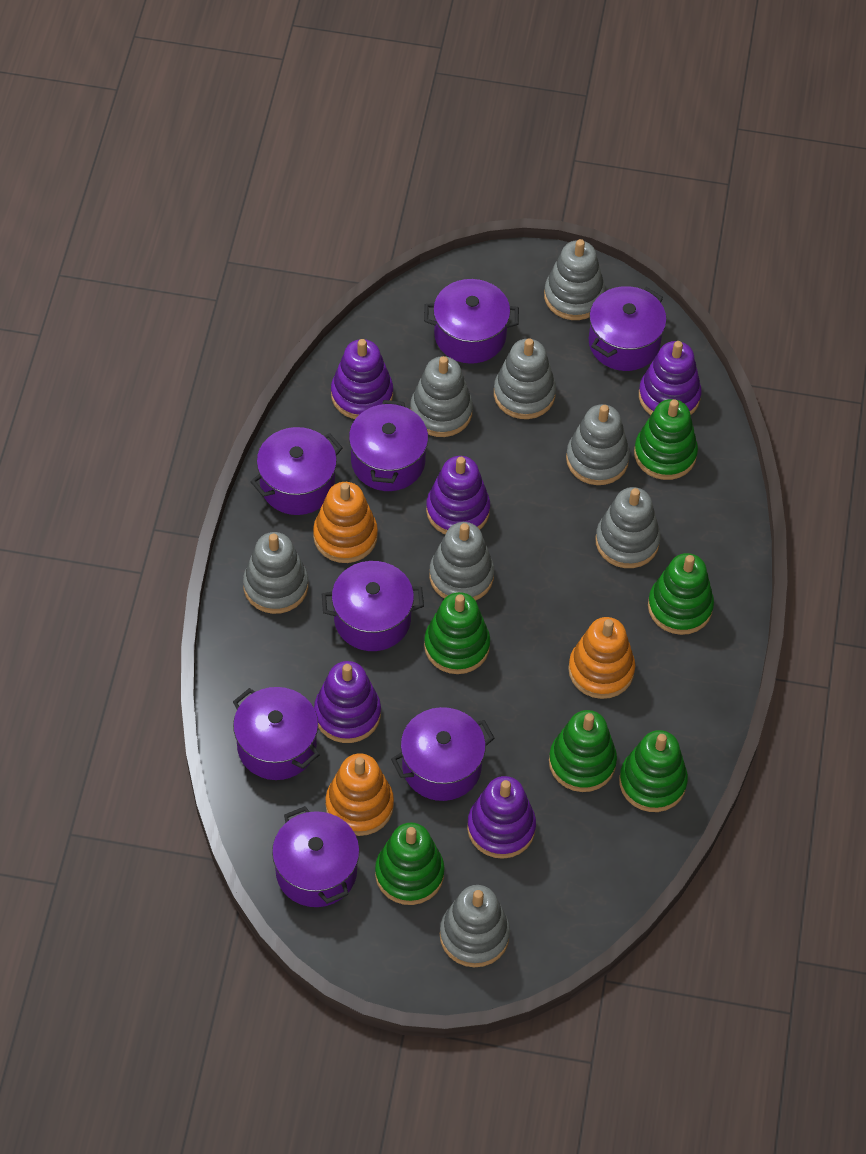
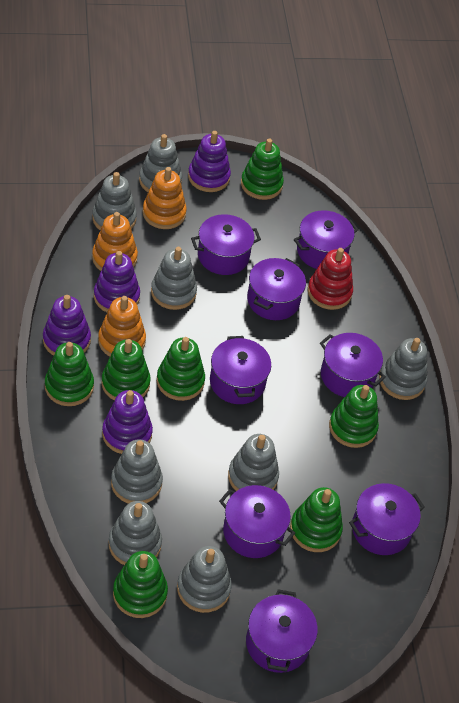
green stacking toy: 6 -> 7
purple stacking toy: 5 -> 4
red stacking toy: 0 -> 1

